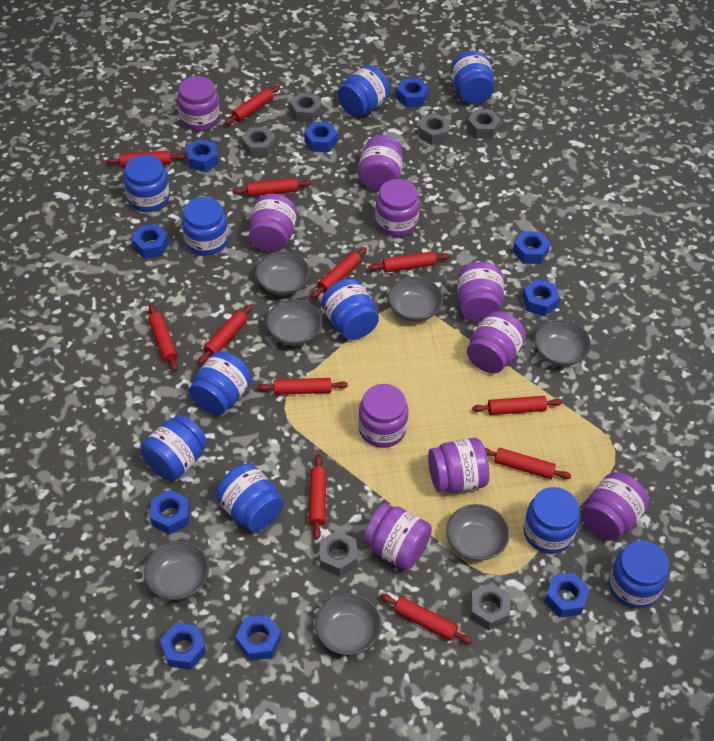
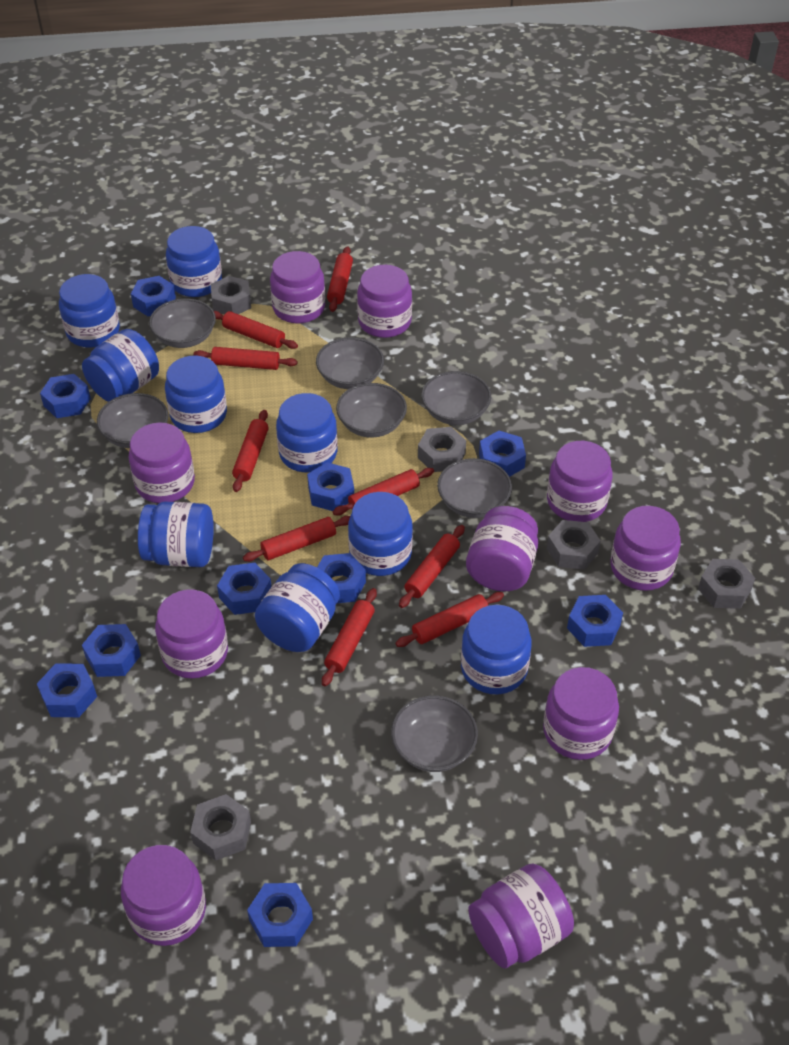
blue jar: 10 -> 9
grey nut: 6 -> 5
red rolling pin: 12 -> 9

